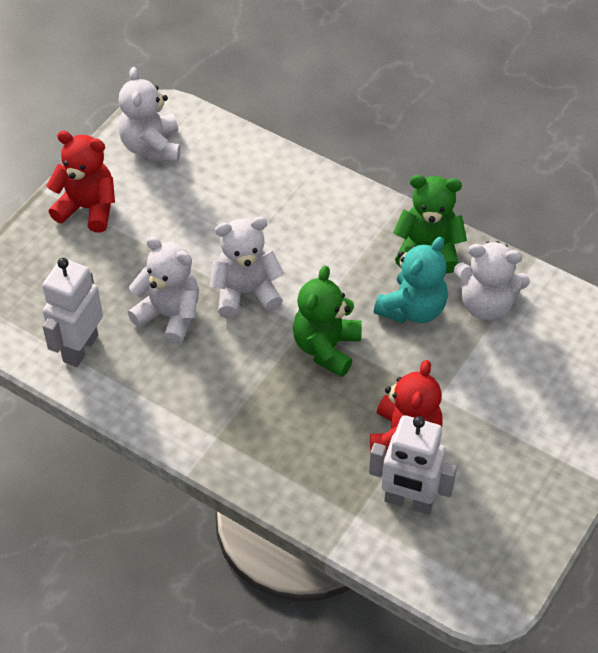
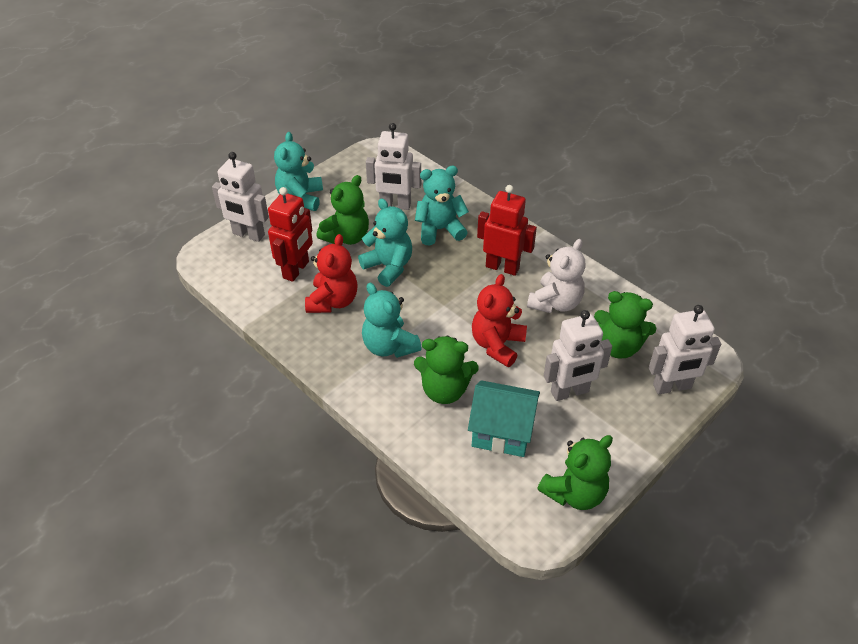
green teddy bear: 2 -> 4
red robot: 0 -> 2
turquoise house: 0 -> 1
turquoise teddy bear: 1 -> 4
white robot: 2 -> 4
white teddy bear: 4 -> 1

